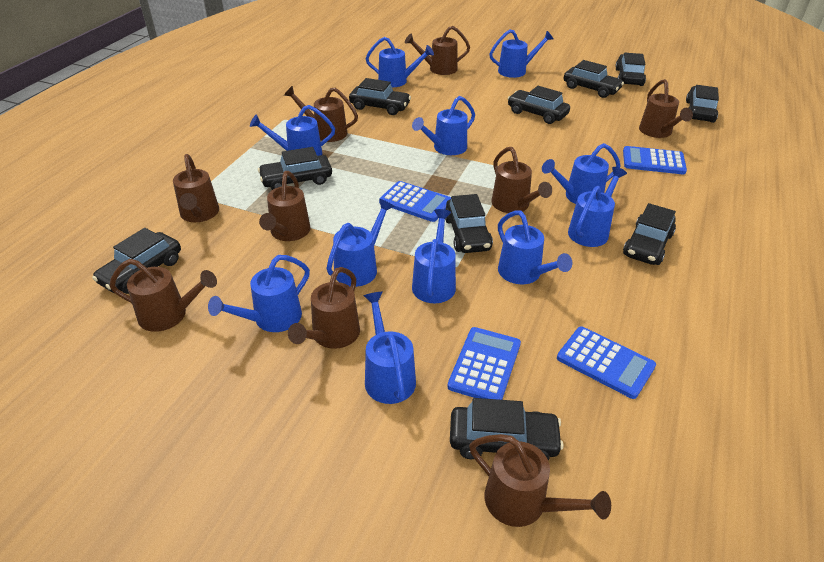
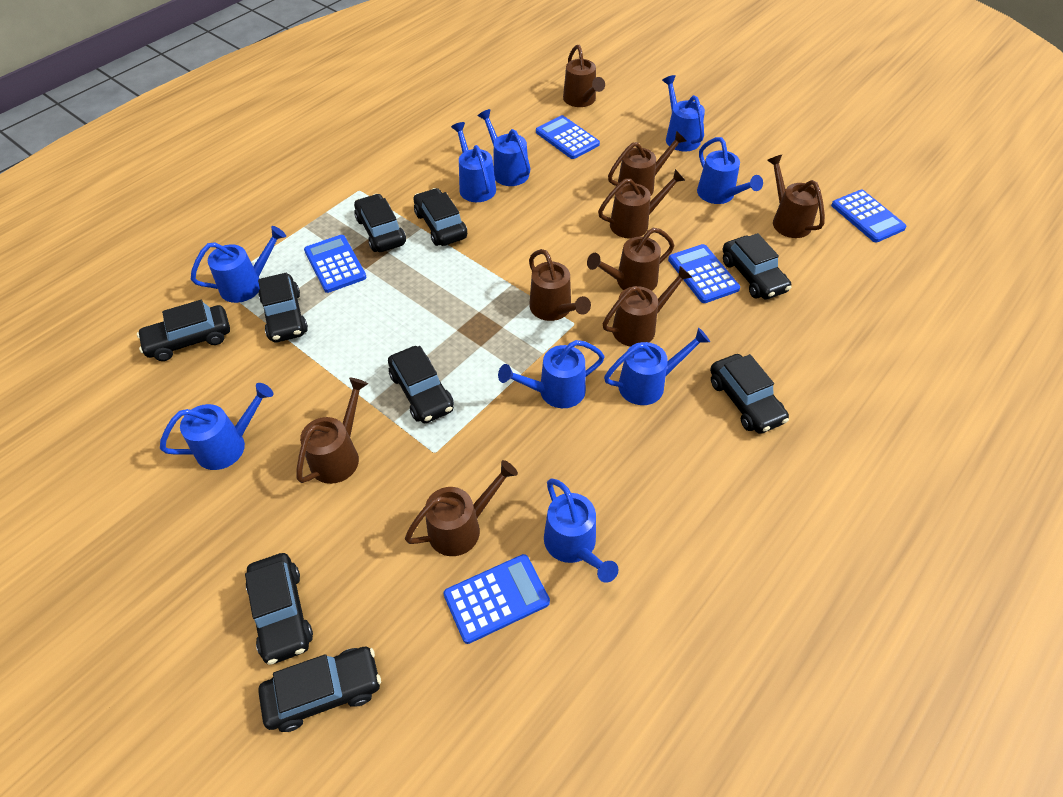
black car: 10 -> 9
blue calculator: 4 -> 5
blue watering can: 11 -> 9

